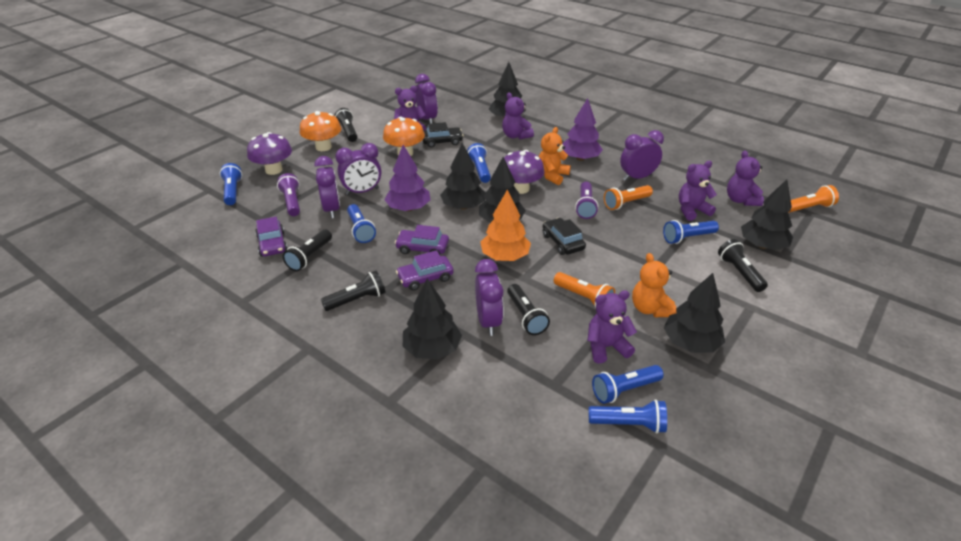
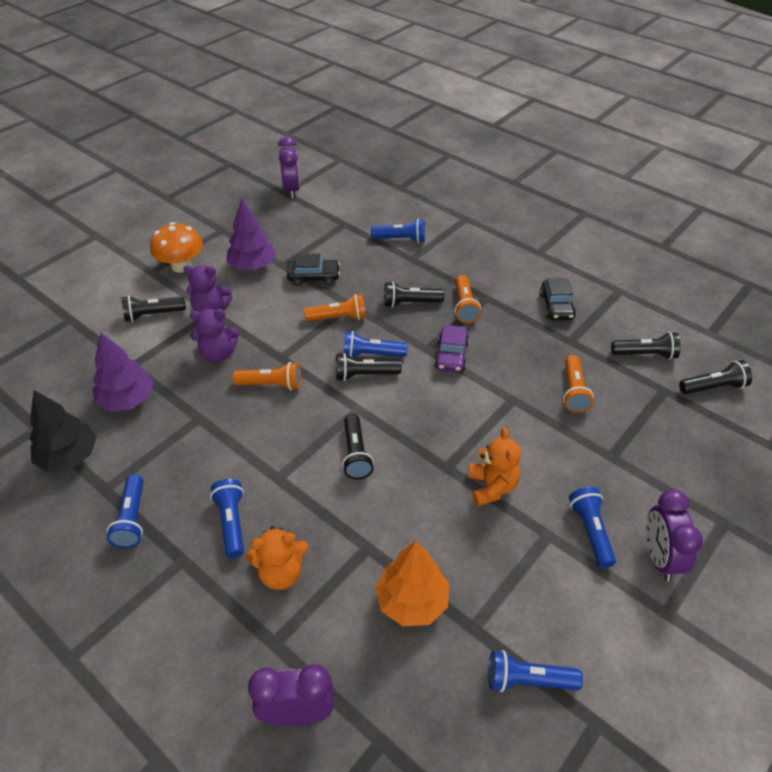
black flashlight: 5 -> 6
black tree: 6 -> 1
orange flashlight: 3 -> 4
orange mushroom: 2 -> 1
purple car: 3 -> 1
purple clock: 5 -> 3
purple flashlight: 2 -> 0
purple mushroom: 2 -> 0
purple teddy bear: 5 -> 2

